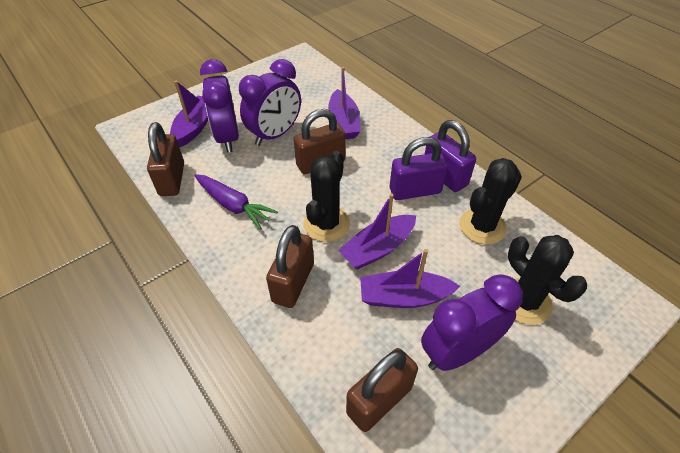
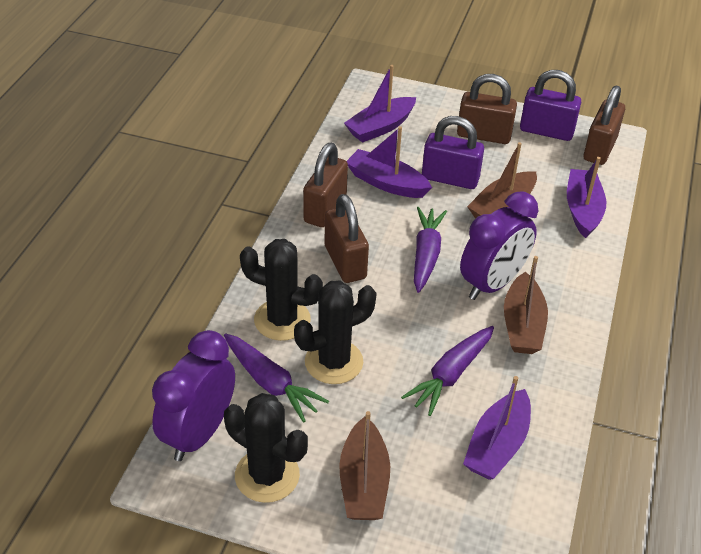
brown boat: 0 -> 3
purple carrot: 1 -> 3
purple clock: 3 -> 2

